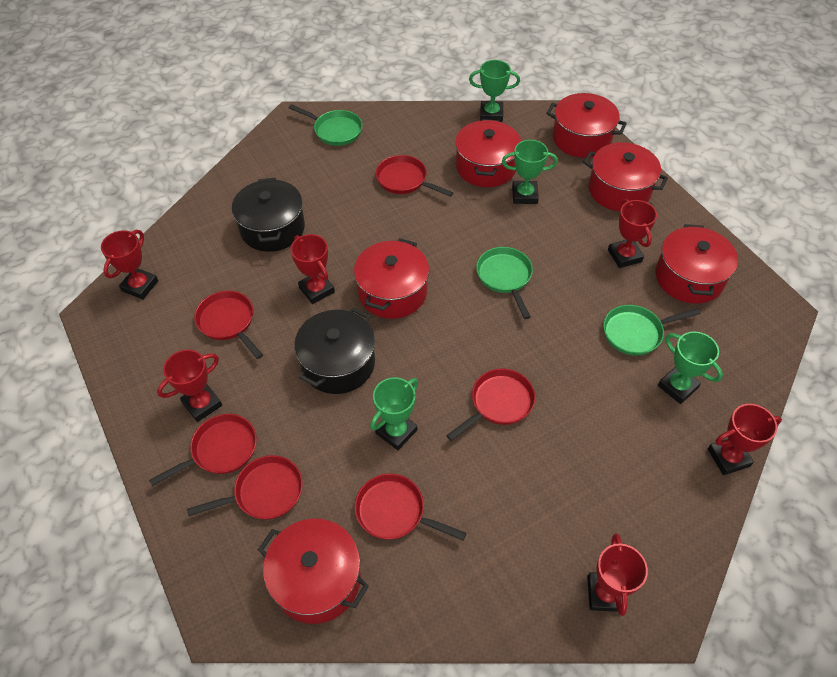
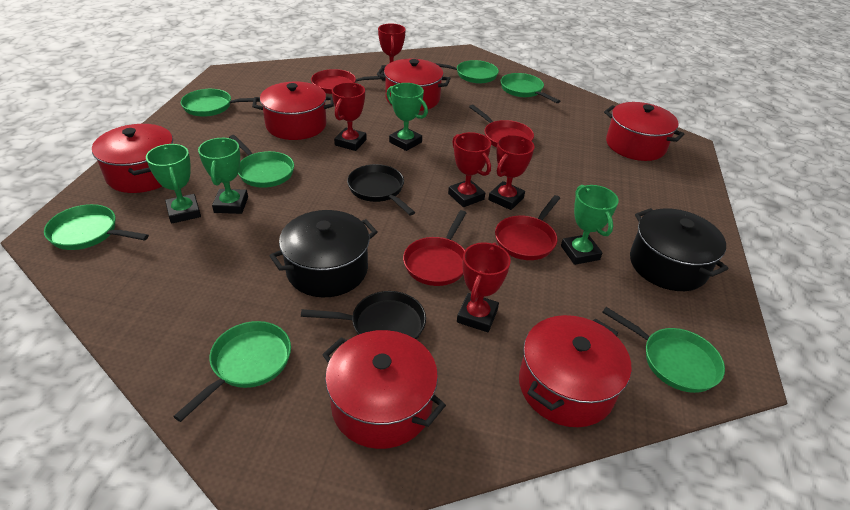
black pan: 0 -> 2
green pan: 3 -> 7
red pan: 6 -> 4
red trophy: 6 -> 5

